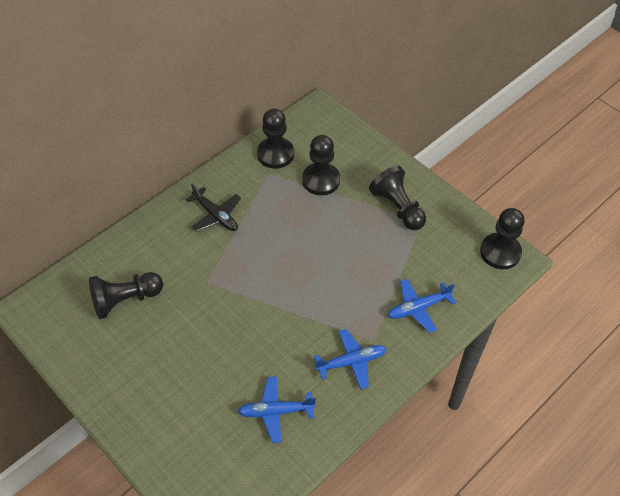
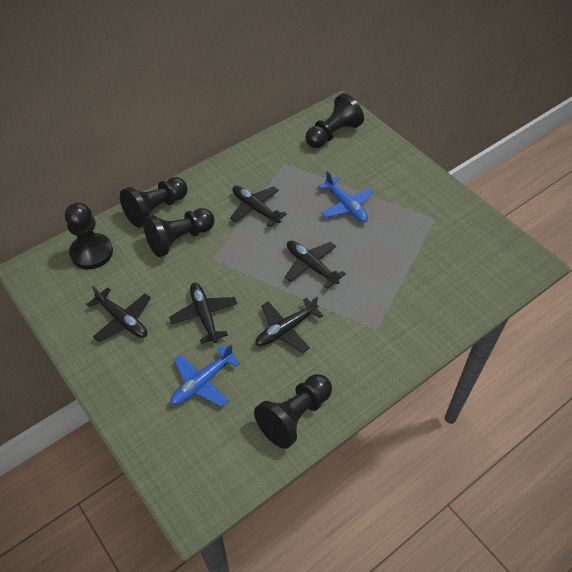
black plane: 1 -> 5
blue plane: 3 -> 2

